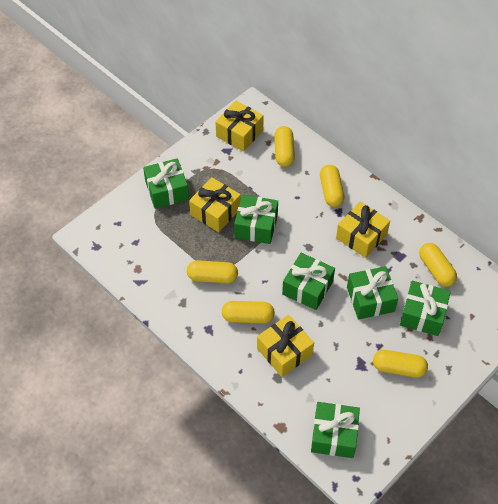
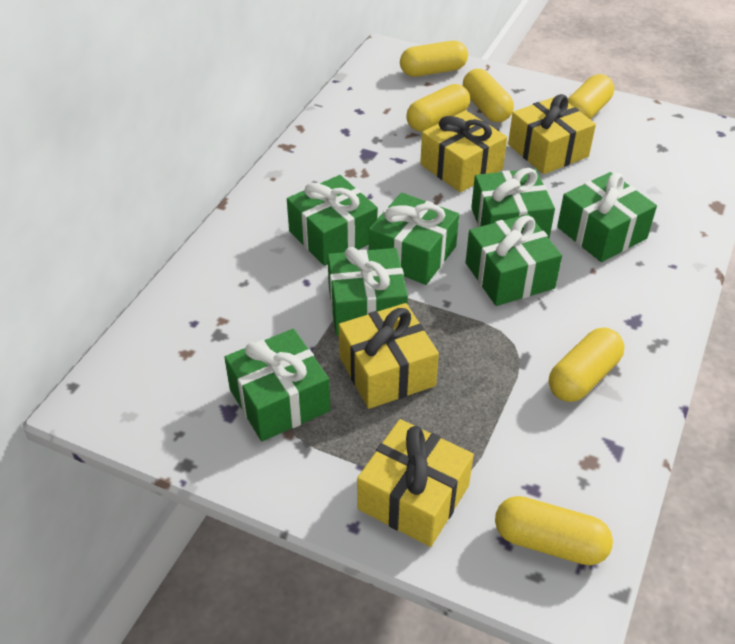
green gift: 6 -> 7

